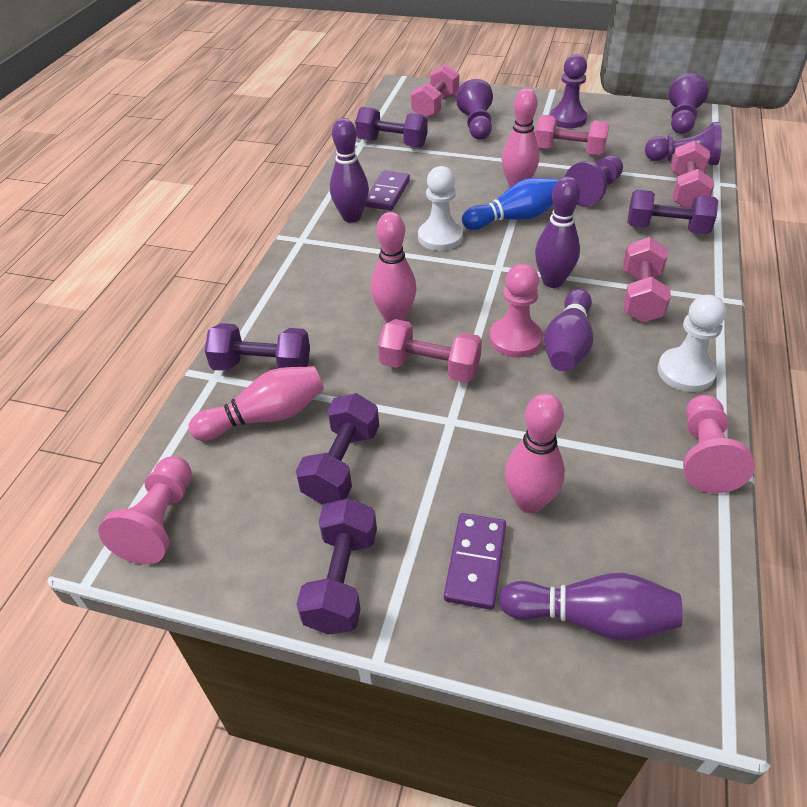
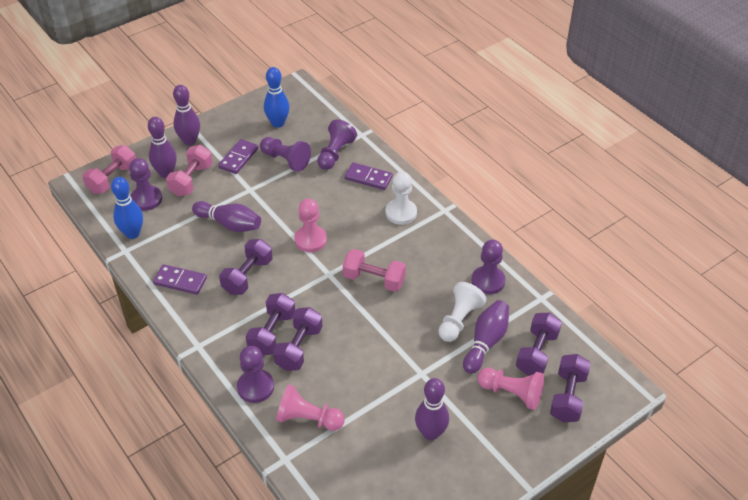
blue bowling pin: 1 -> 2
pink bowling pin: 4 -> 0
pink dumbbell: 5 -> 3
purple bowling pin: 4 -> 5
purple domino: 2 -> 3

